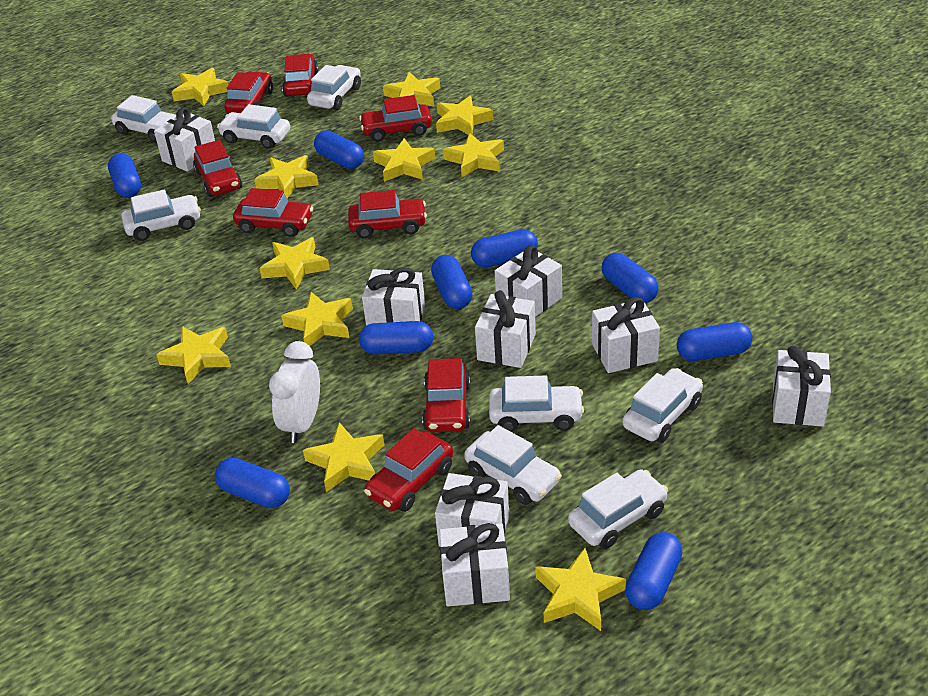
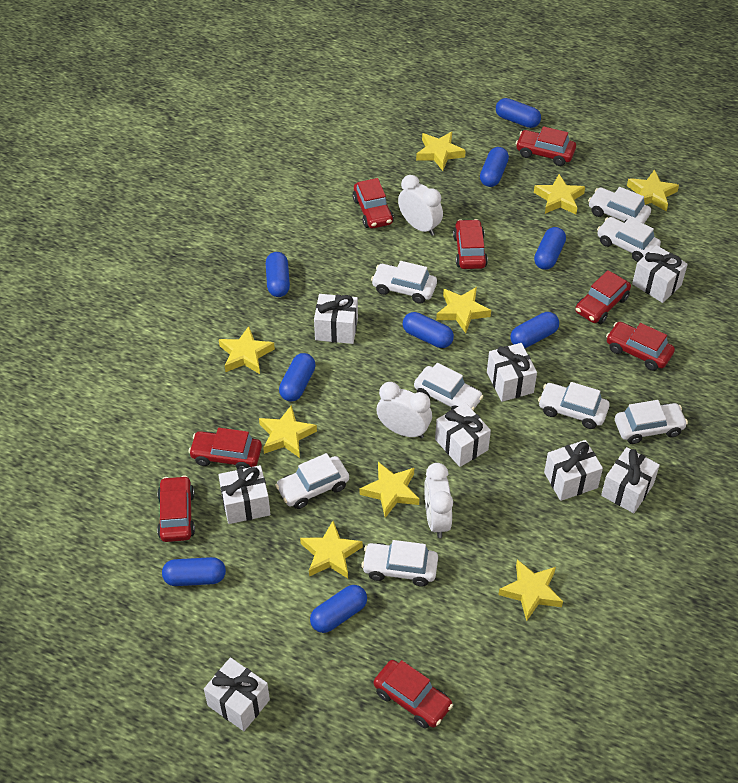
white clock: 1 -> 3
yellow star: 11 -> 9

